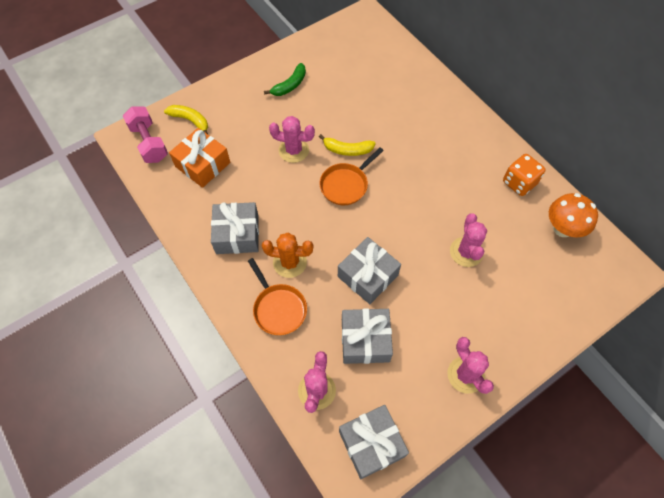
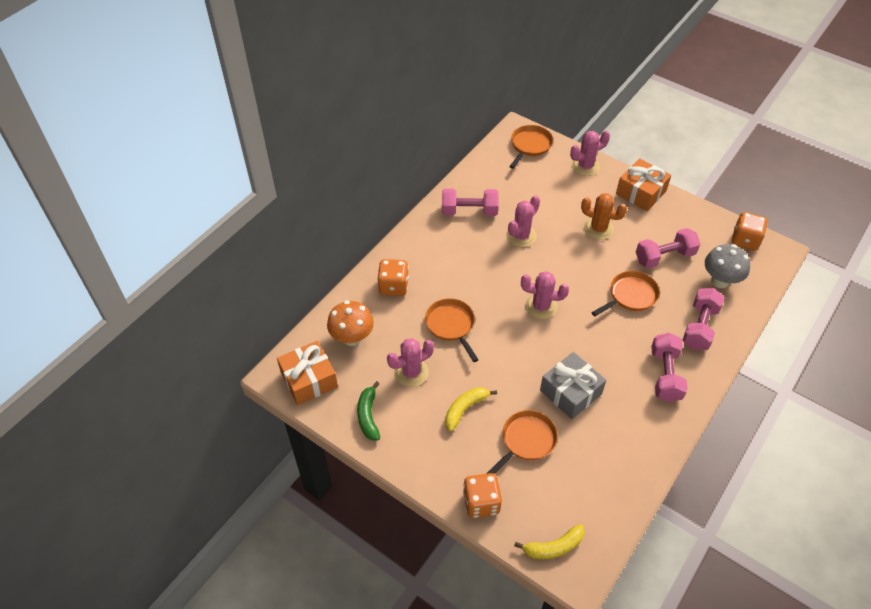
grey gift: 4 -> 1
grey mushroom: 0 -> 1
orange dice: 1 -> 3
orange gift: 1 -> 2
orange pan: 2 -> 4
pink dumbbell: 1 -> 4

